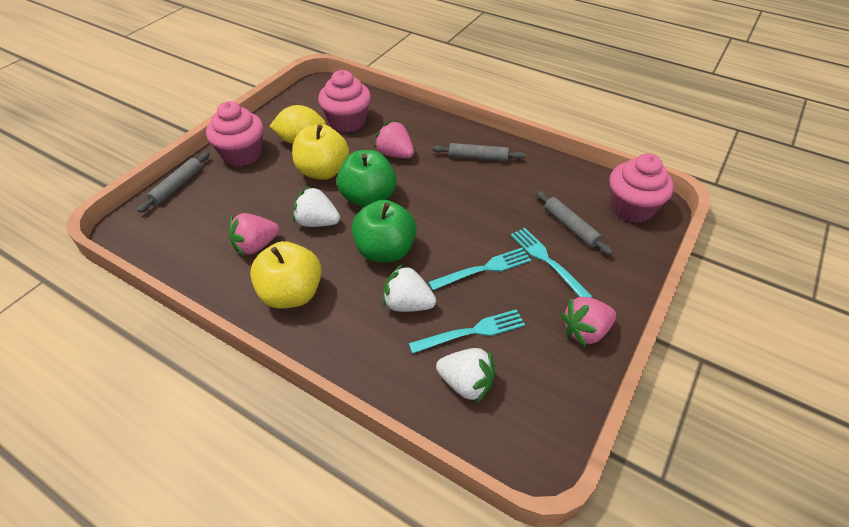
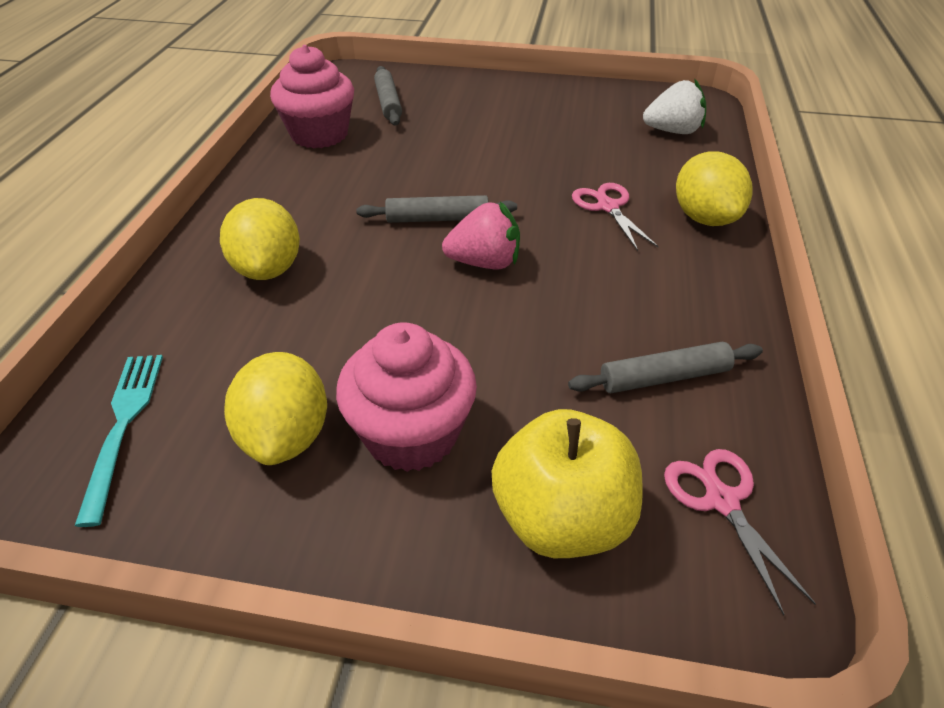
green apple: 2 -> 0
pink cupcake: 3 -> 2
pink scissors: 0 -> 2
pink strawberry: 3 -> 1
turquoise fork: 3 -> 1
white strawberry: 3 -> 1
yellow apple: 2 -> 1
yellow lemon: 1 -> 3

